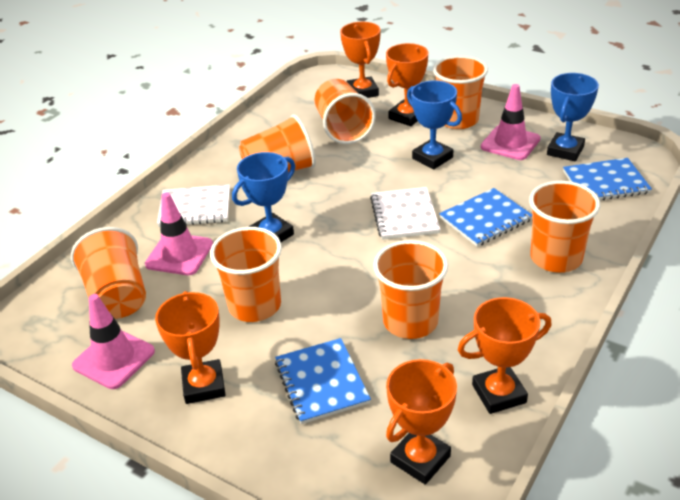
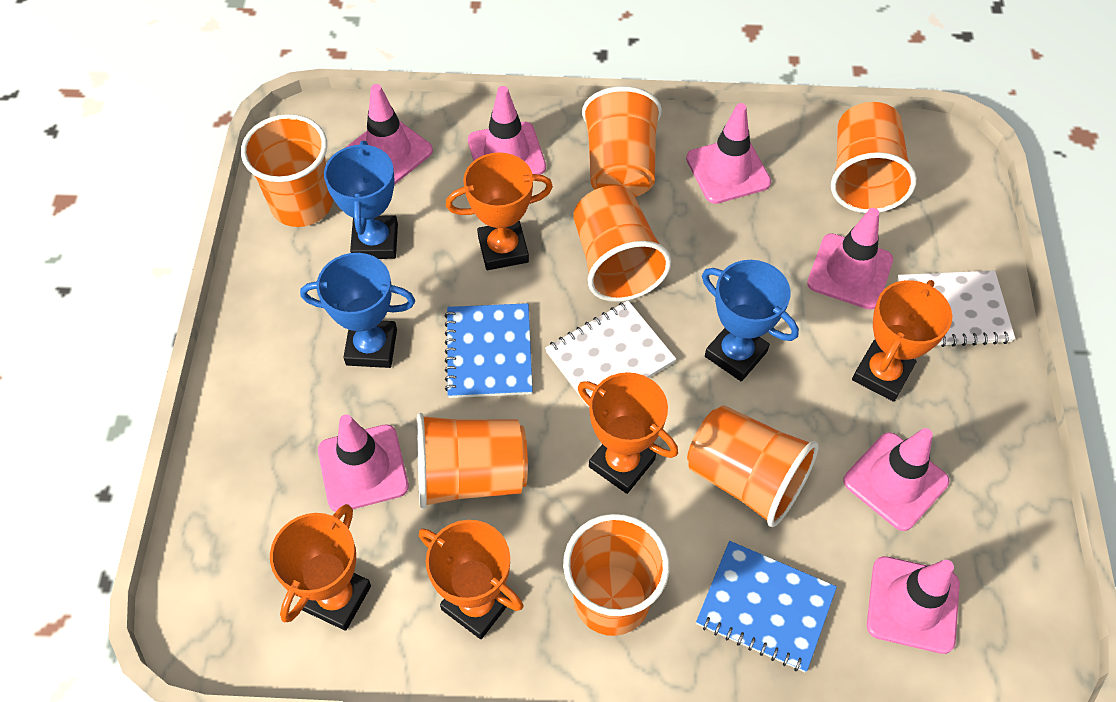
blue notebook: 3 -> 2
pink traffic cone: 3 -> 7

